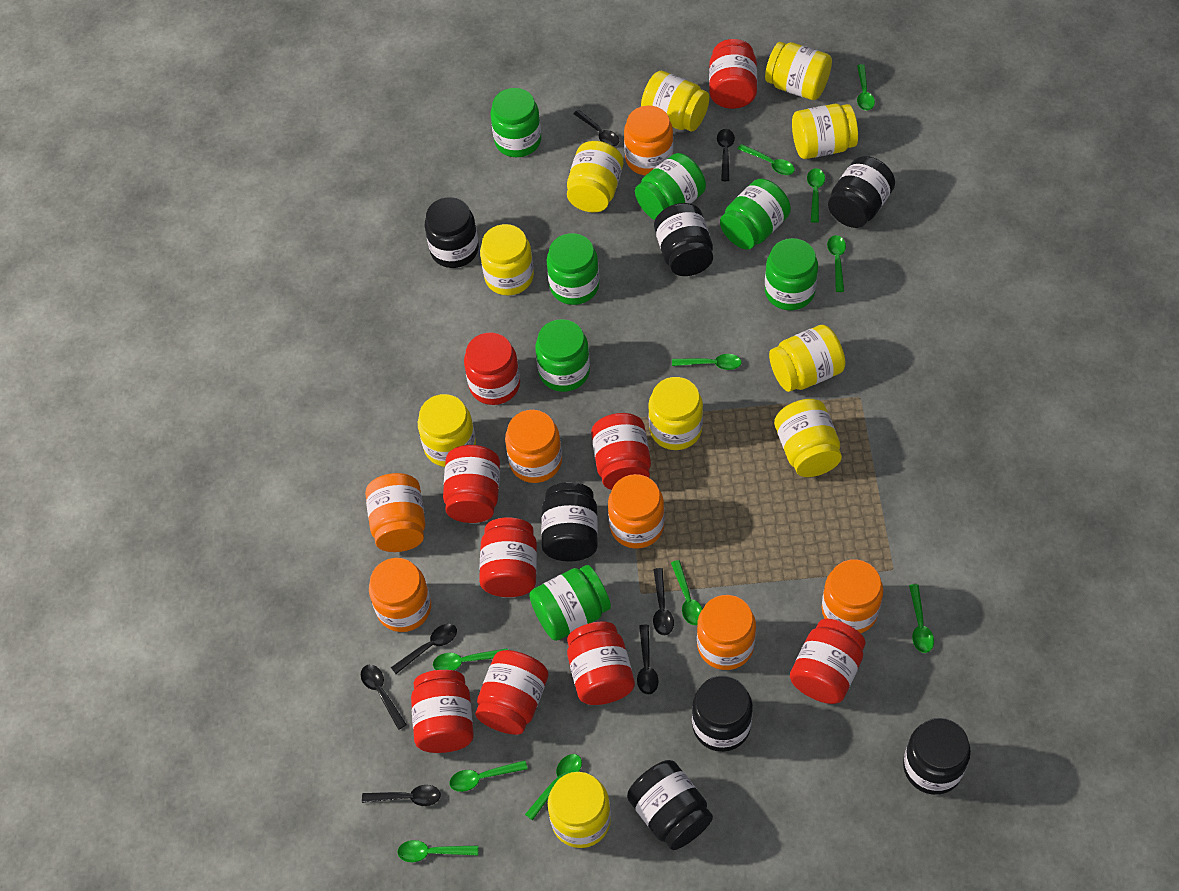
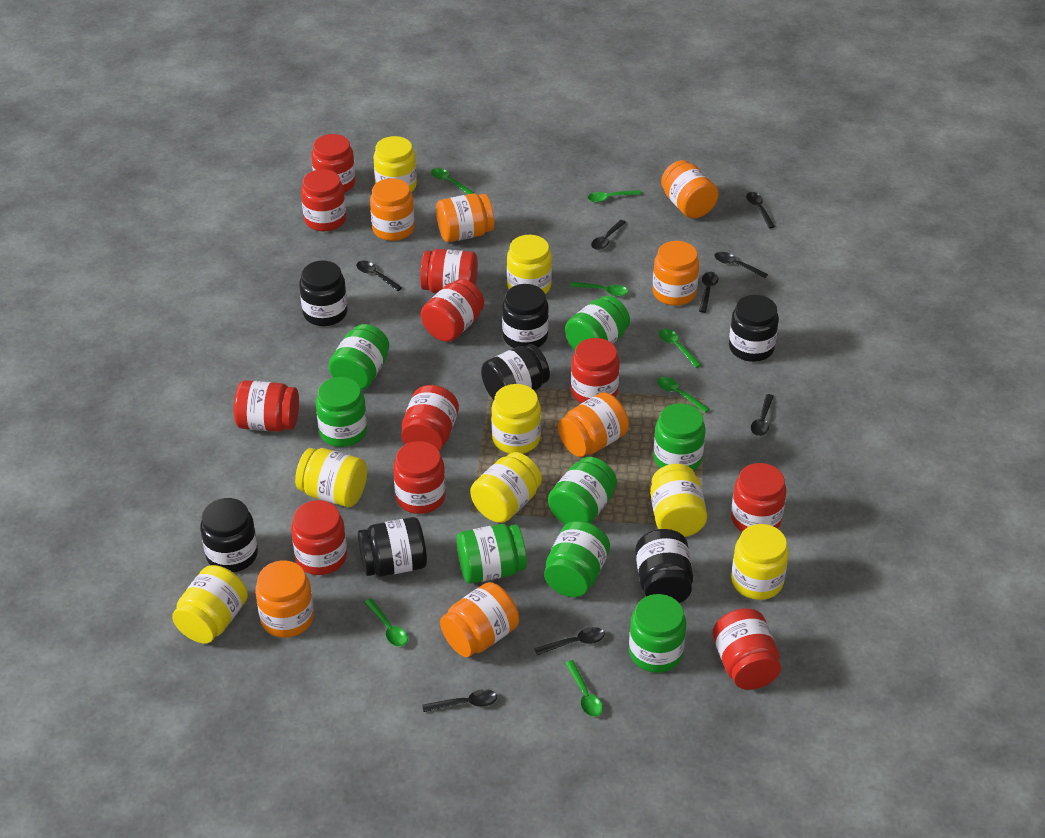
black spoon: 7 -> 8
green jar: 7 -> 8
green spoon: 11 -> 7
red jar: 9 -> 11
yellow jar: 10 -> 8

